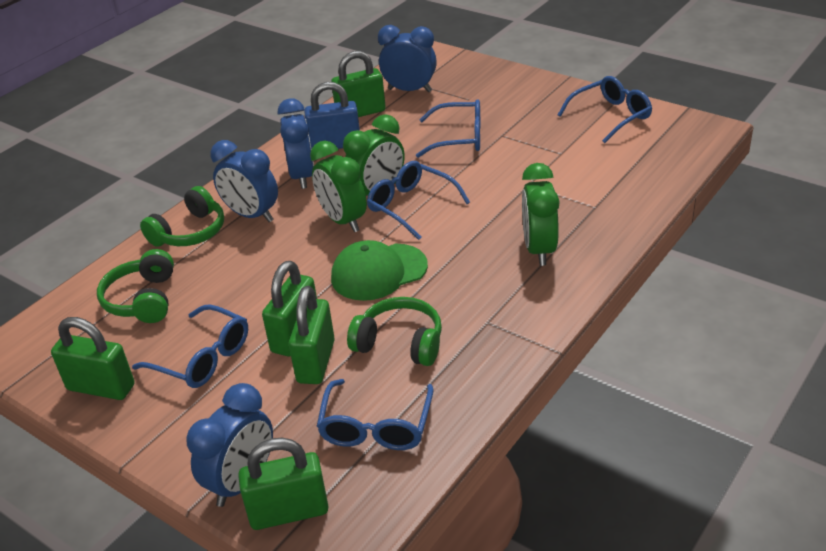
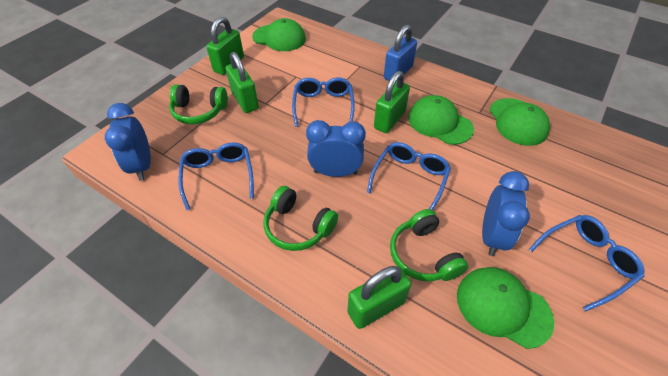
blue clock: 4 -> 3
blue glasses: 5 -> 4
green cap: 1 -> 4
green clock: 3 -> 0
green padlock: 5 -> 4

